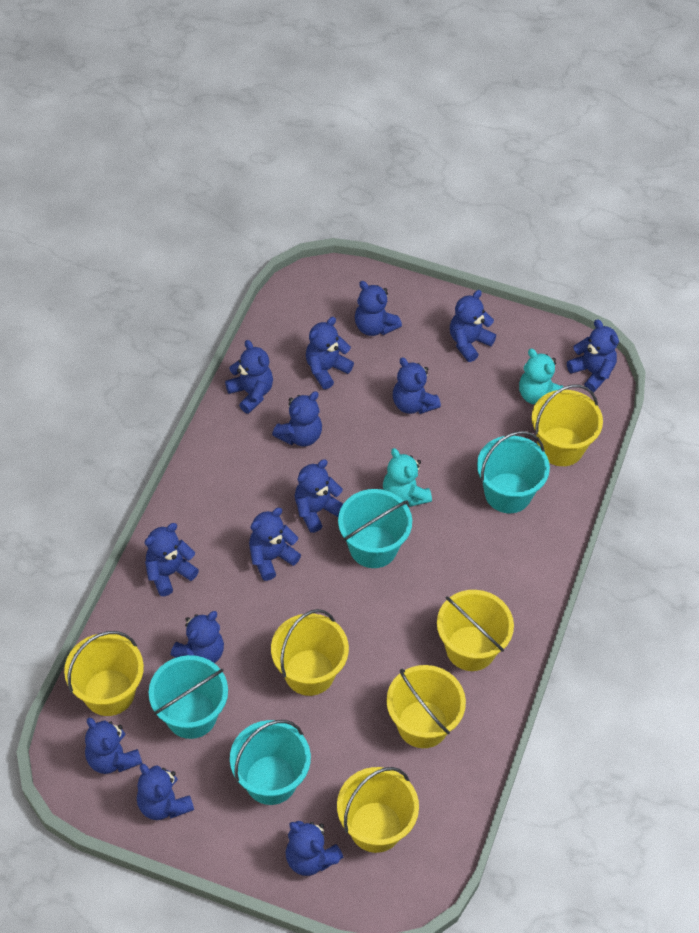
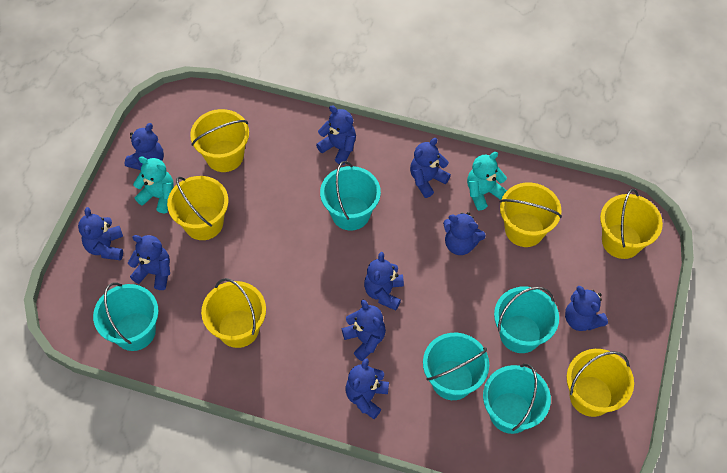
blue teddy bear: 14 -> 10
turquoise bucket: 4 -> 5

